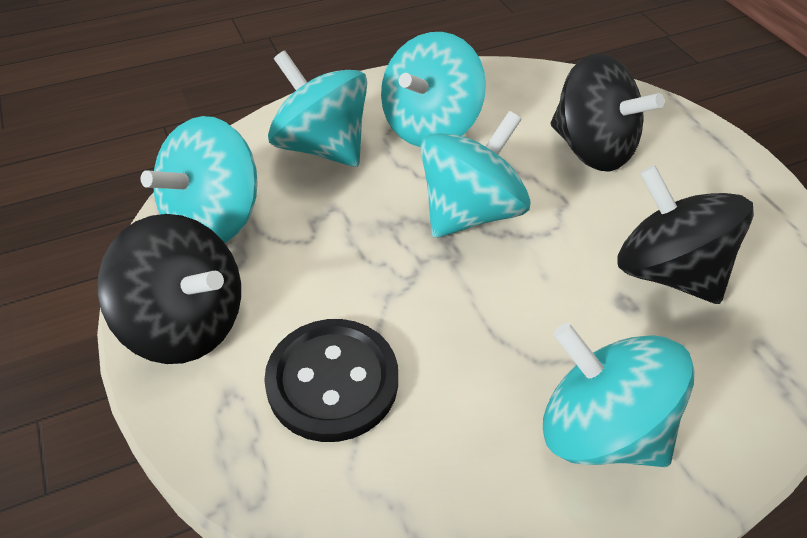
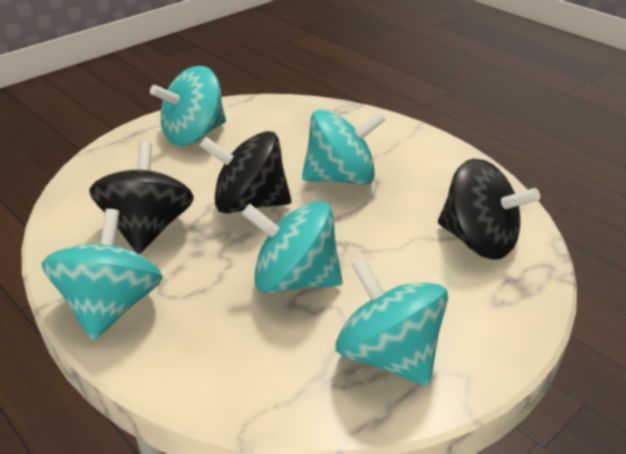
black button: 1 -> 0

